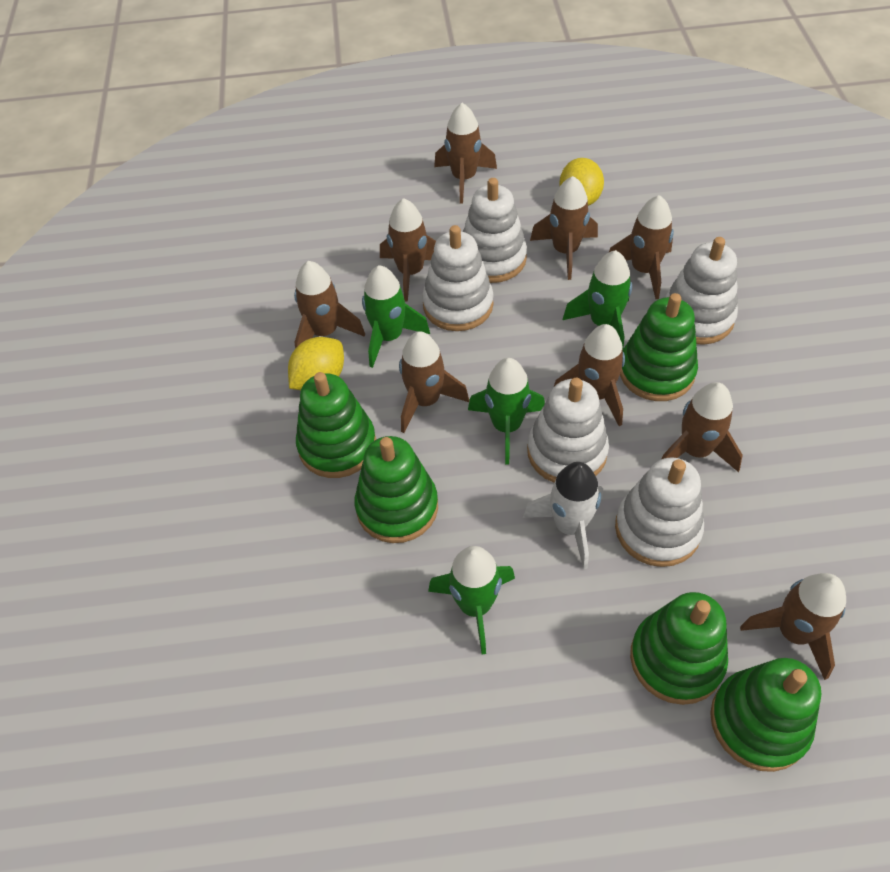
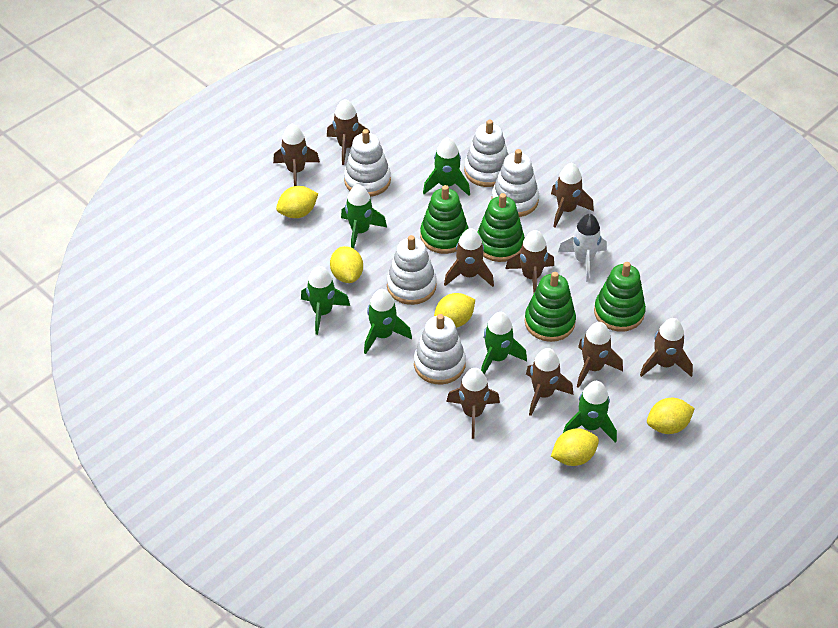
green rocket: 4 -> 6
green stacking toy: 5 -> 4
yellow lemon: 2 -> 5

